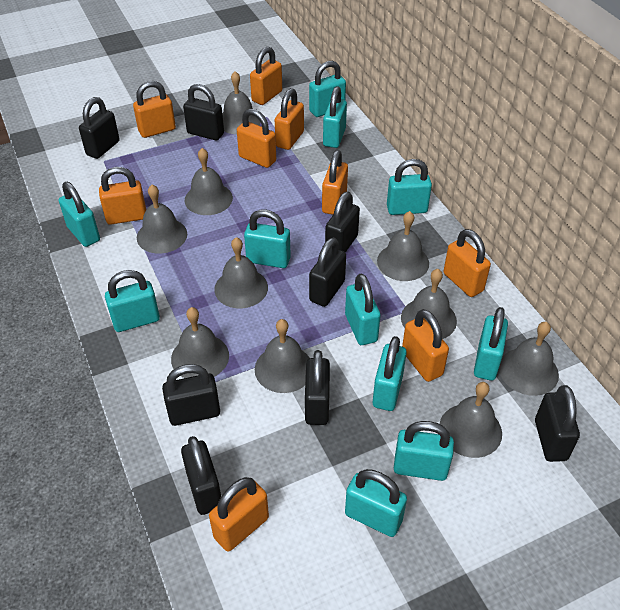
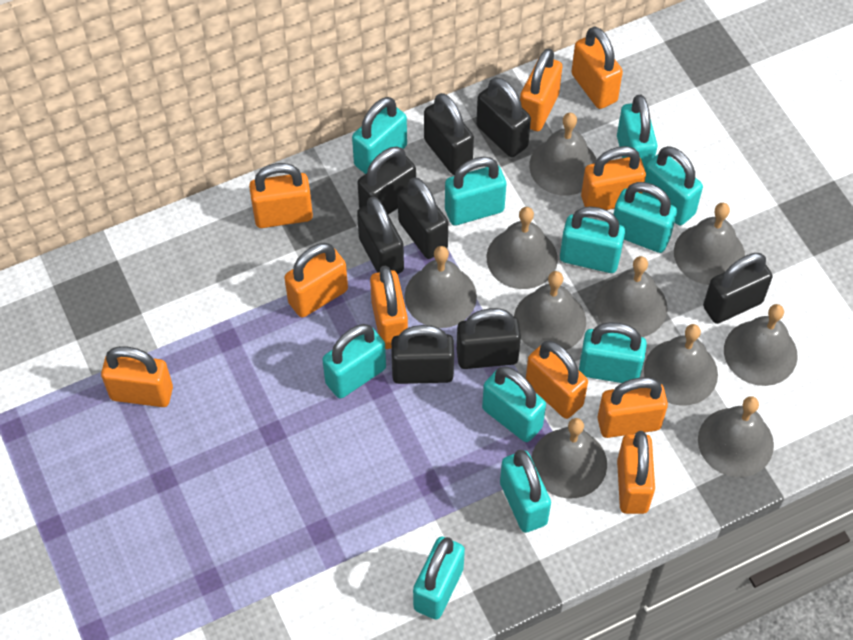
orange padlock: 9 -> 10

